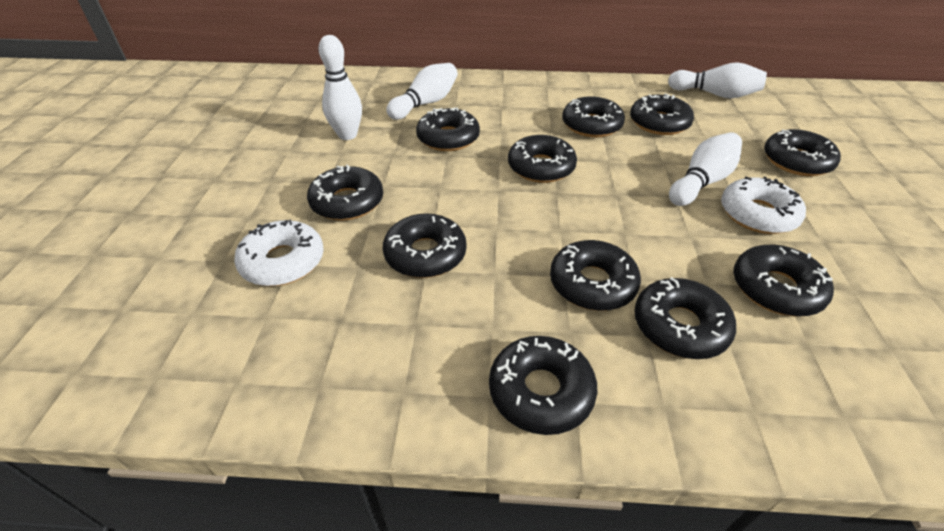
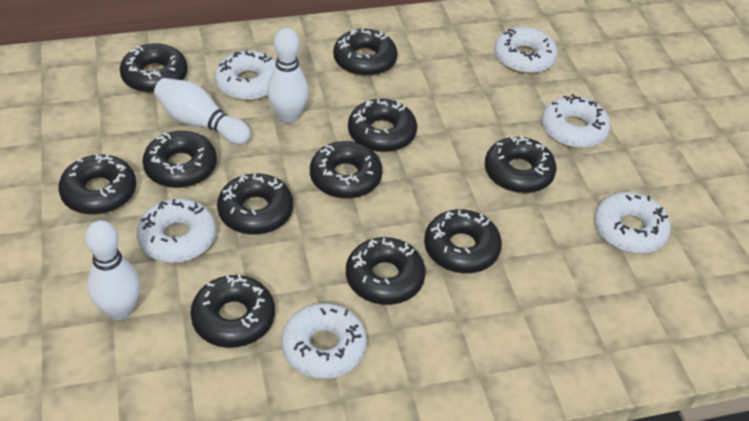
white bowling pin: 4 -> 3
white donut: 2 -> 6

